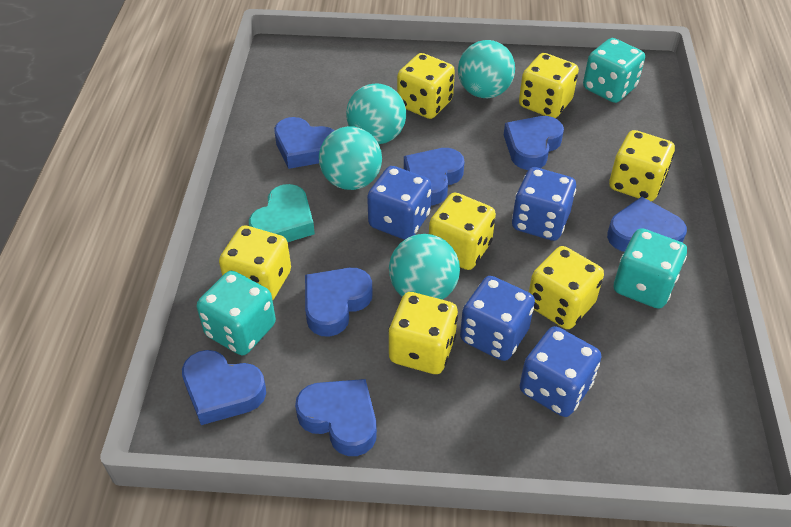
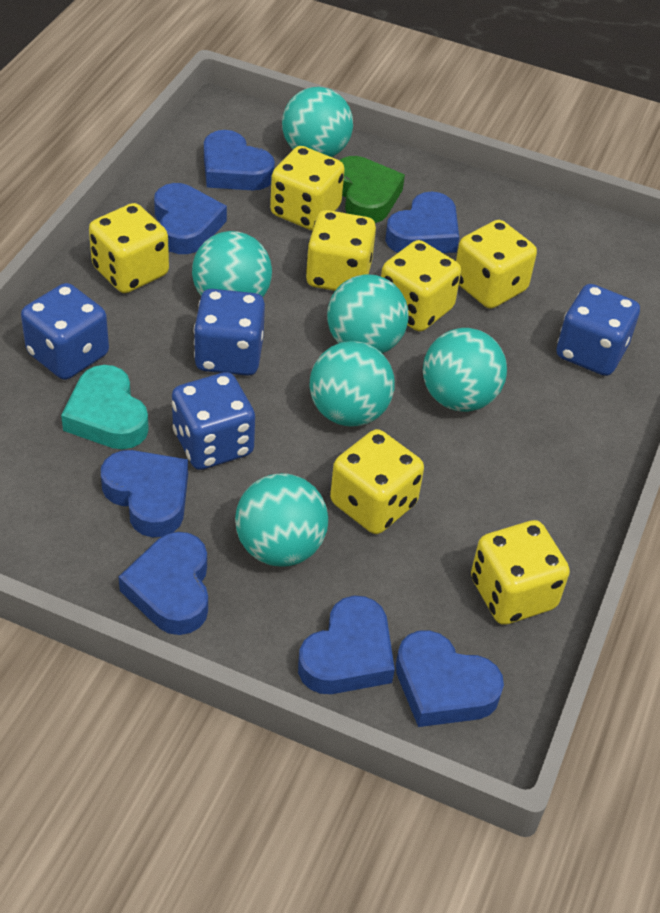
green heart: 0 -> 1
turquoise ball: 4 -> 6
turquoise dice: 3 -> 0

